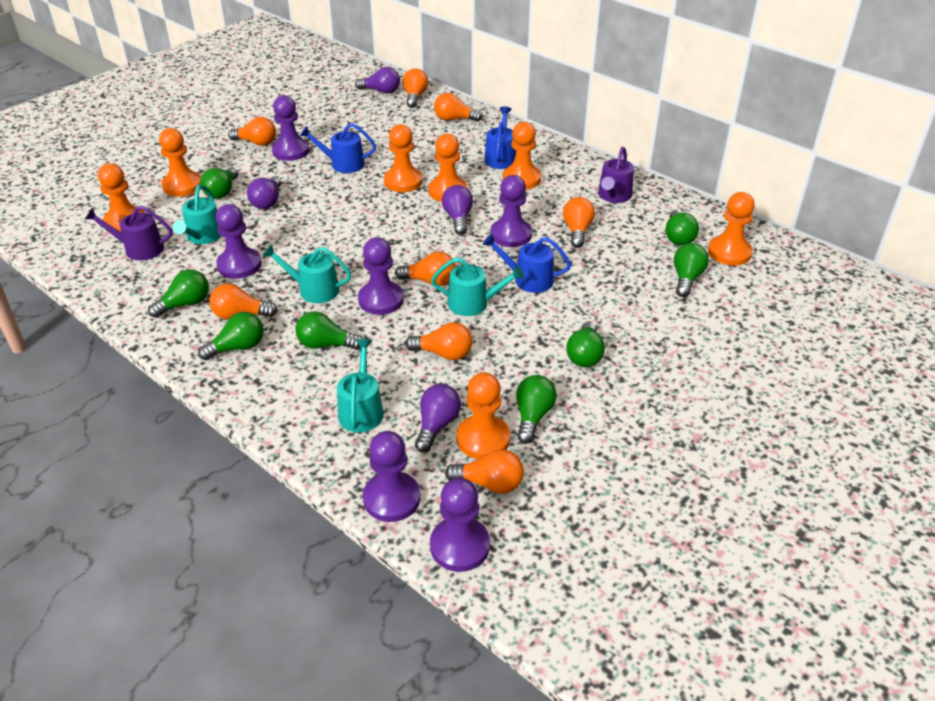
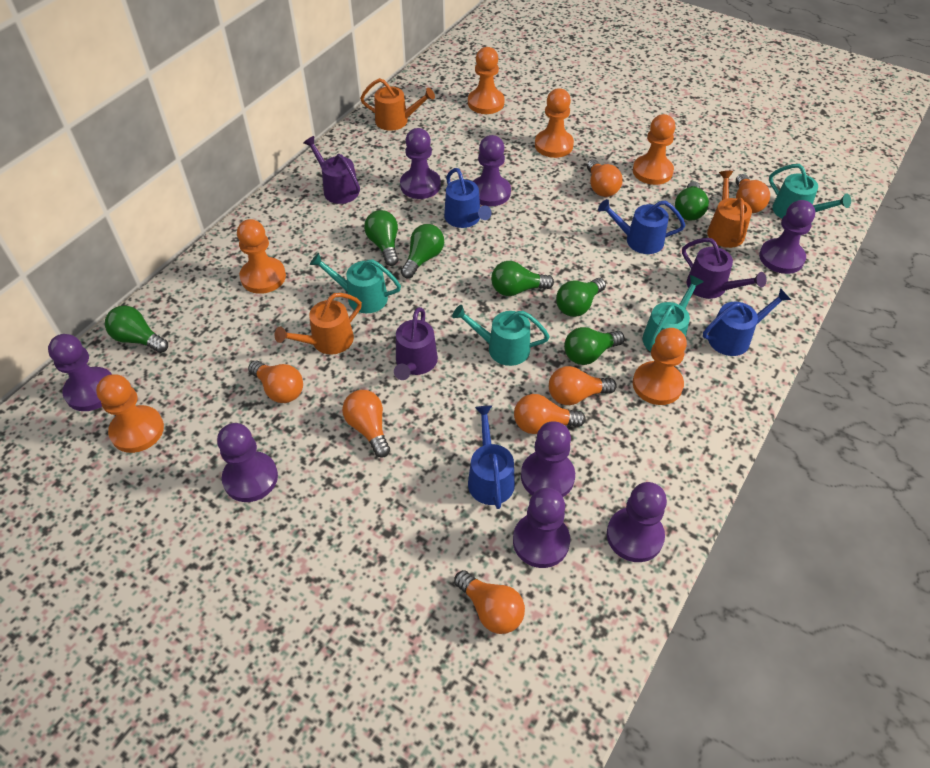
blue watering can: 3 -> 4
green light bulb: 8 -> 7
orange light bulb: 8 -> 7
orange pawn: 7 -> 6
orange watering can: 0 -> 3
purple light bulb: 4 -> 0
purple pawn: 6 -> 8
purple watering can: 2 -> 3

